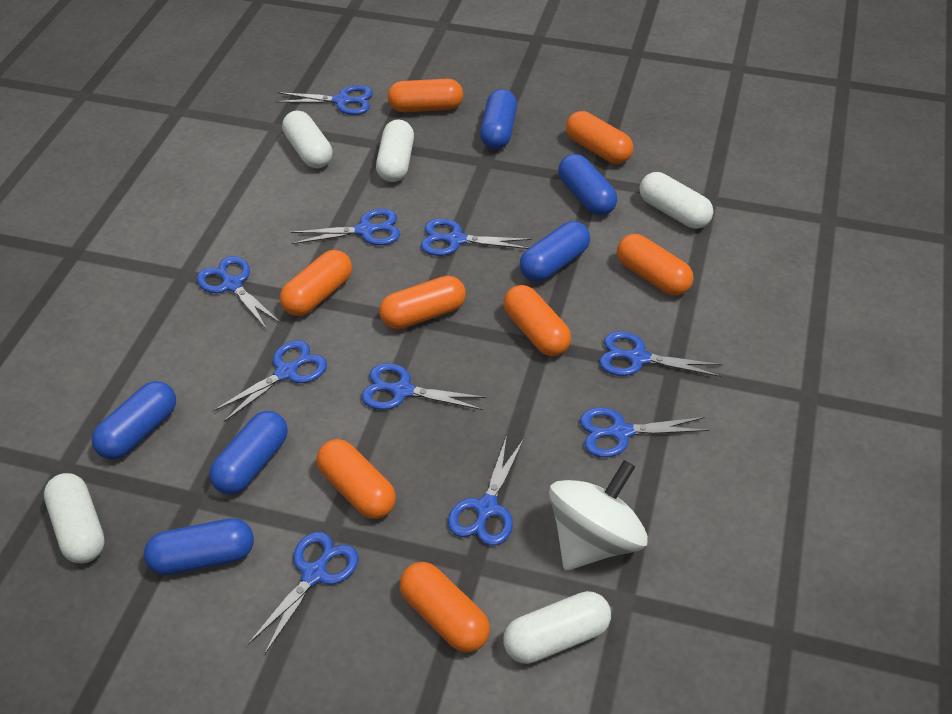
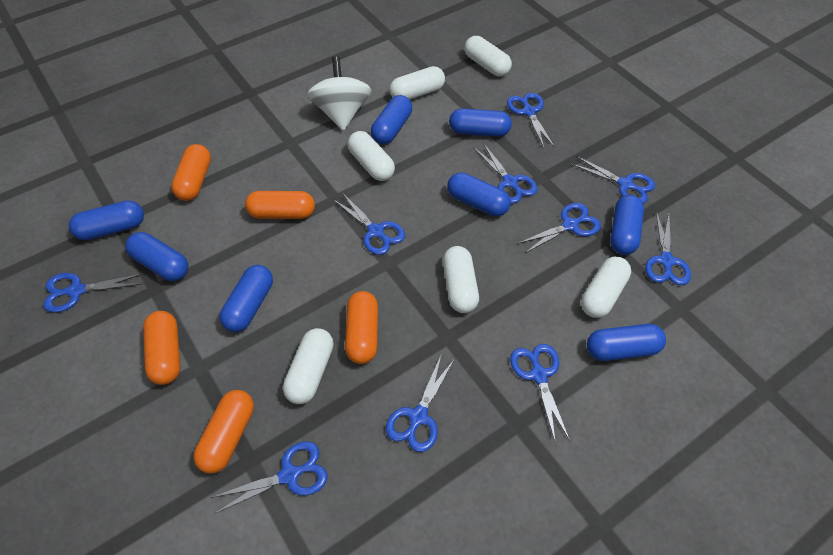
blue capsule: 6 -> 8
orange capsule: 8 -> 5
white capsule: 5 -> 6

